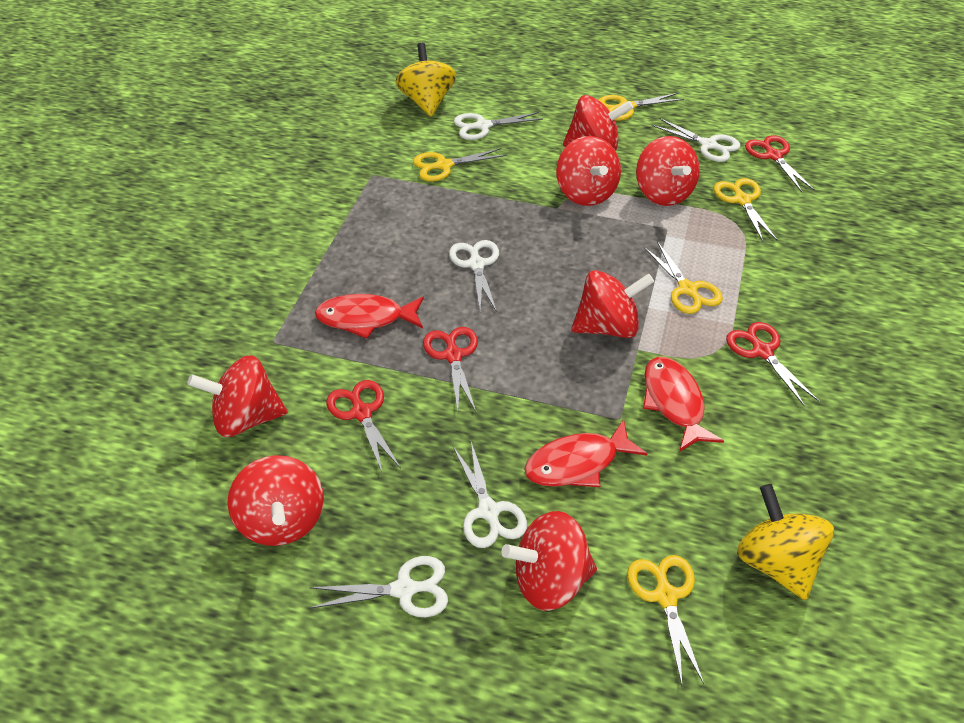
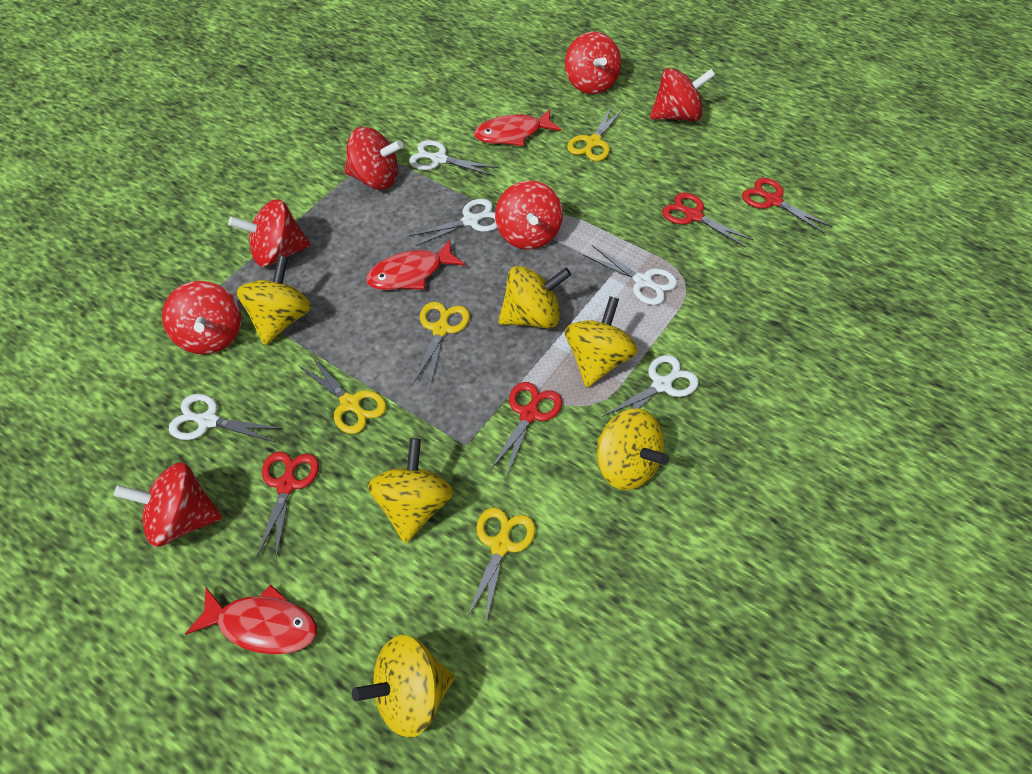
yellow scissors: 5 -> 4
yellow spinning top: 2 -> 6

